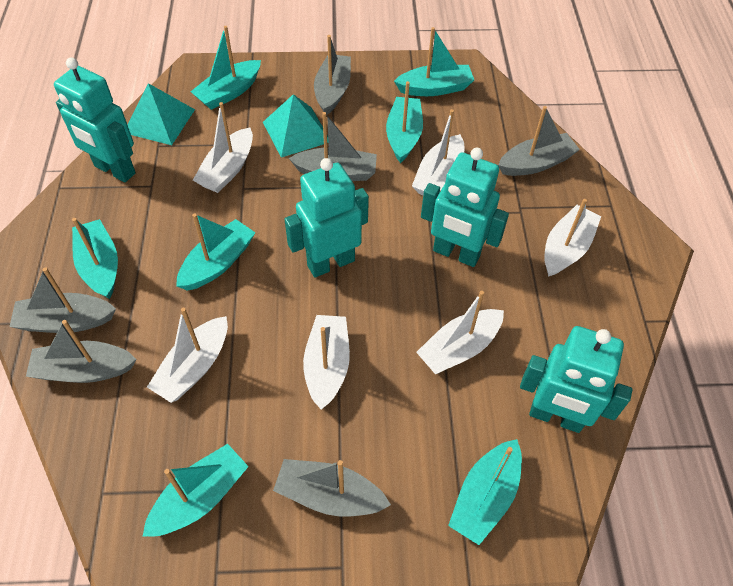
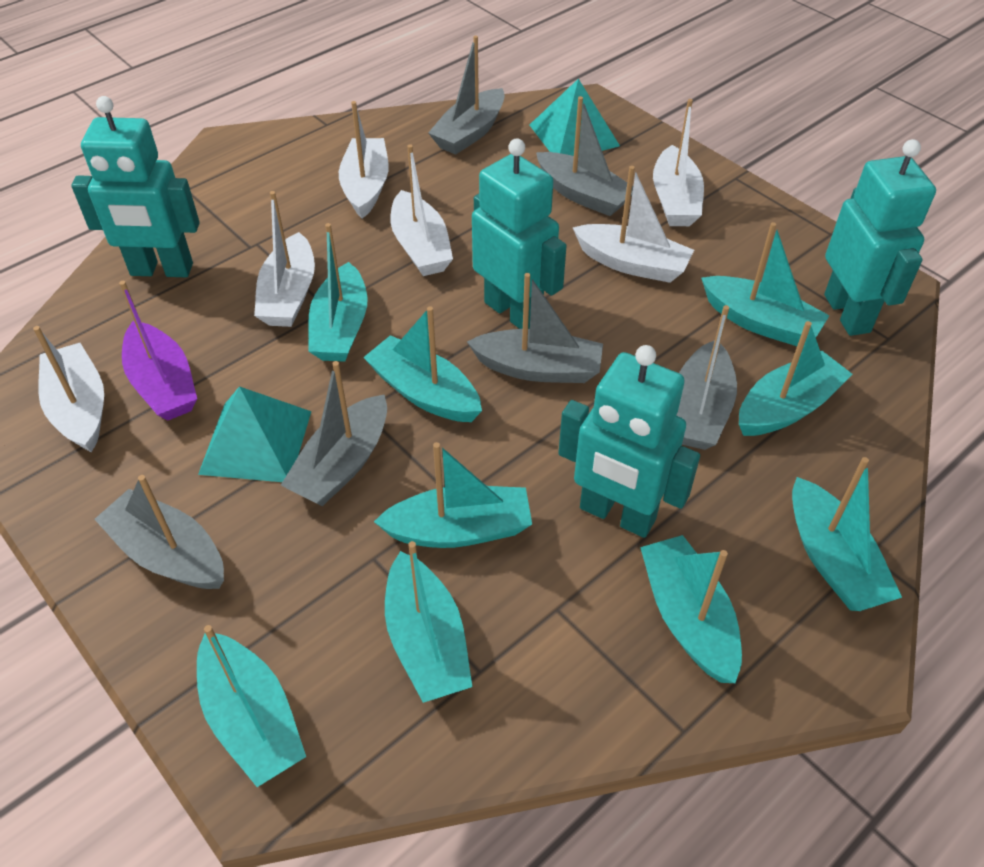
purple boat: 0 -> 1
turquoise boat: 7 -> 9

